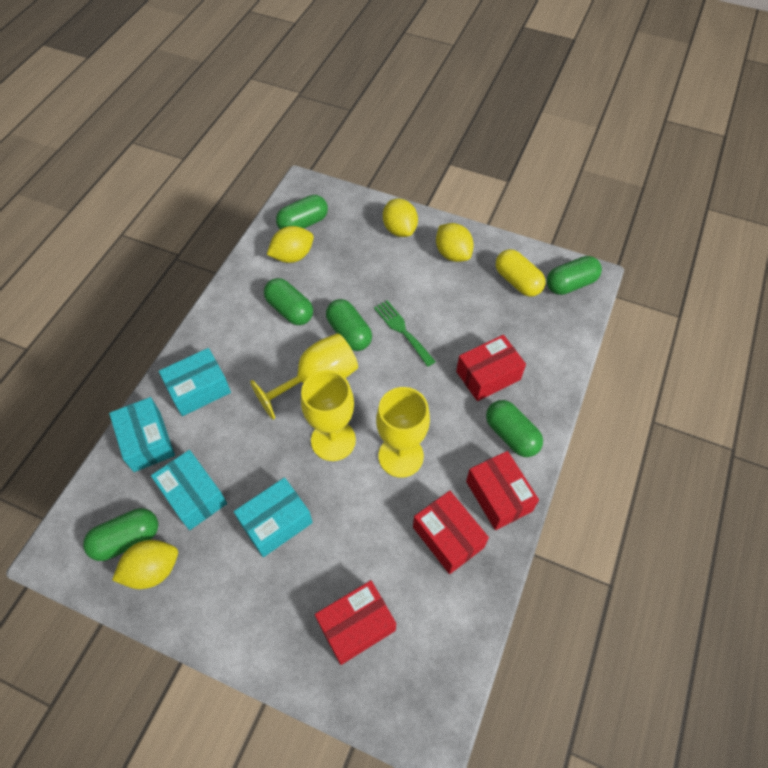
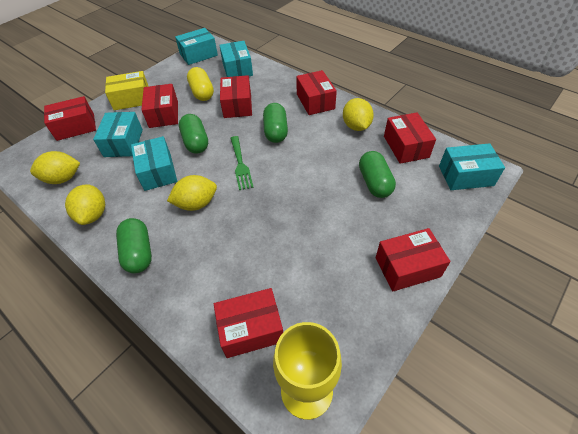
green capsule: 6 -> 4
red box: 4 -> 7
turquoise box: 4 -> 5
yellow box: 0 -> 1
yellow goblet: 3 -> 1

